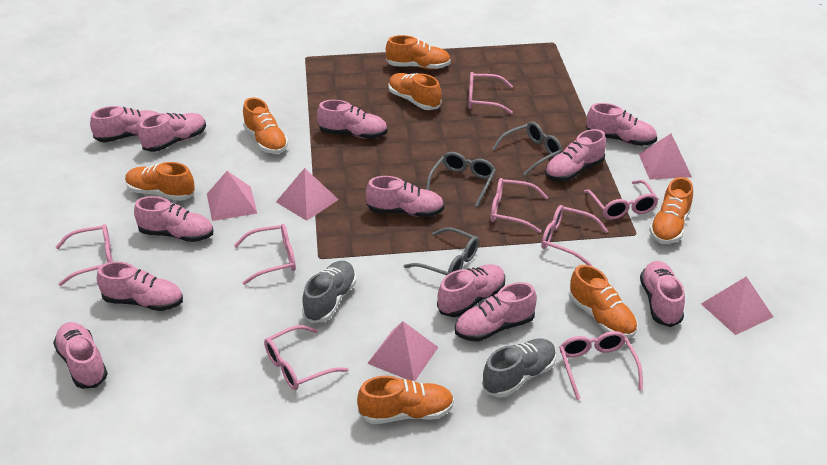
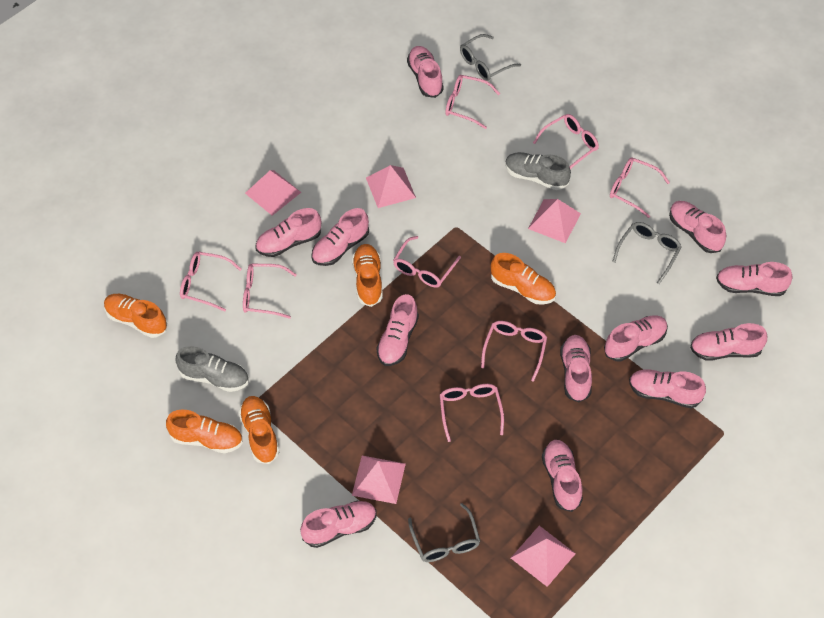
orange shoe: 7 -> 5

